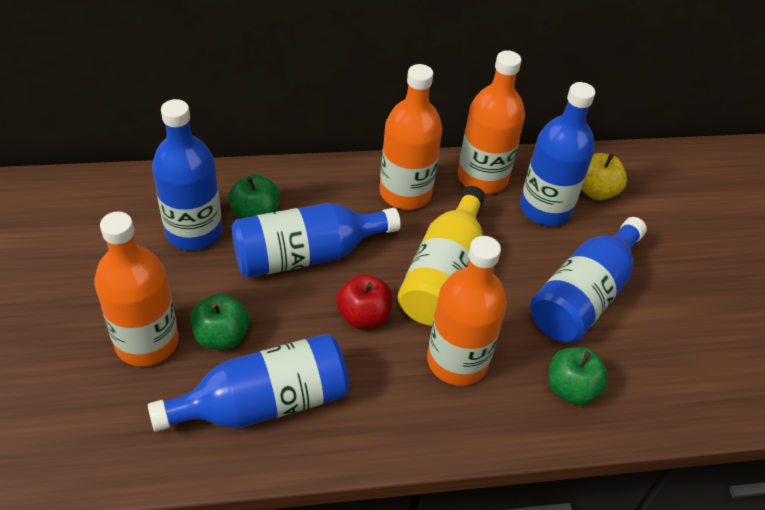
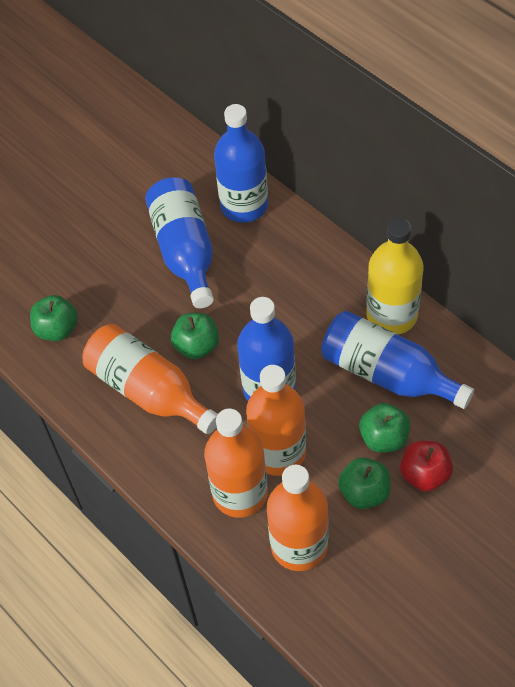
blue bottle: 5 -> 4
green apple: 3 -> 4
yellow apple: 1 -> 0

